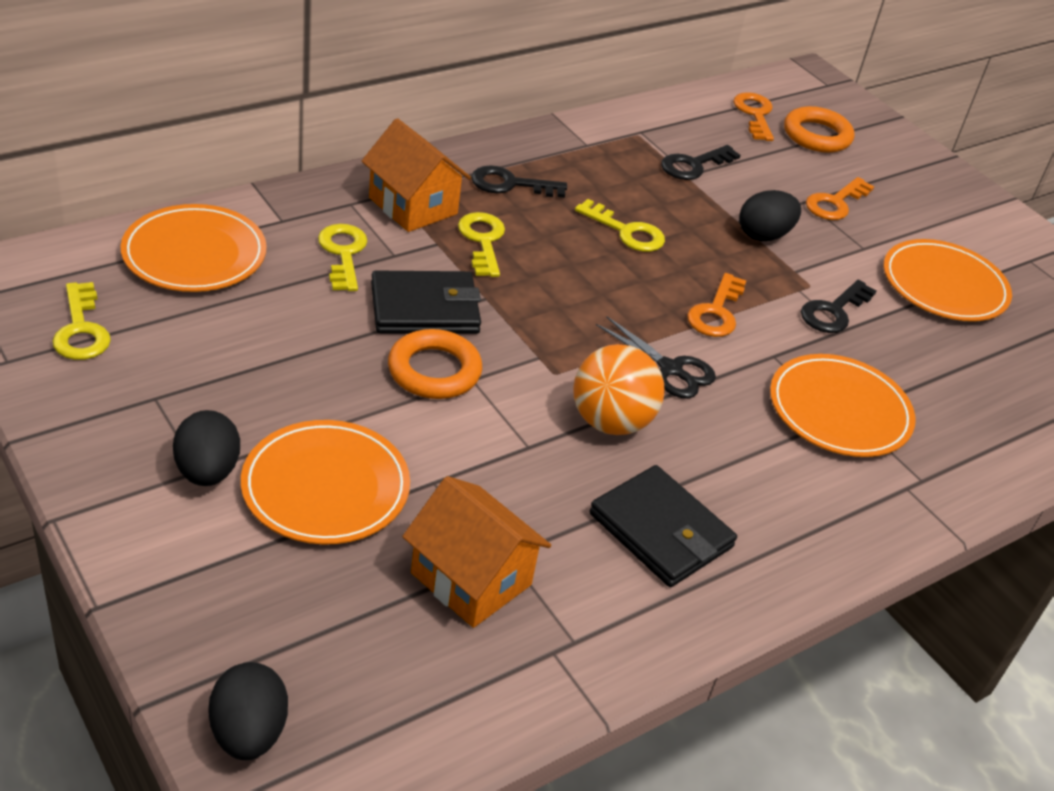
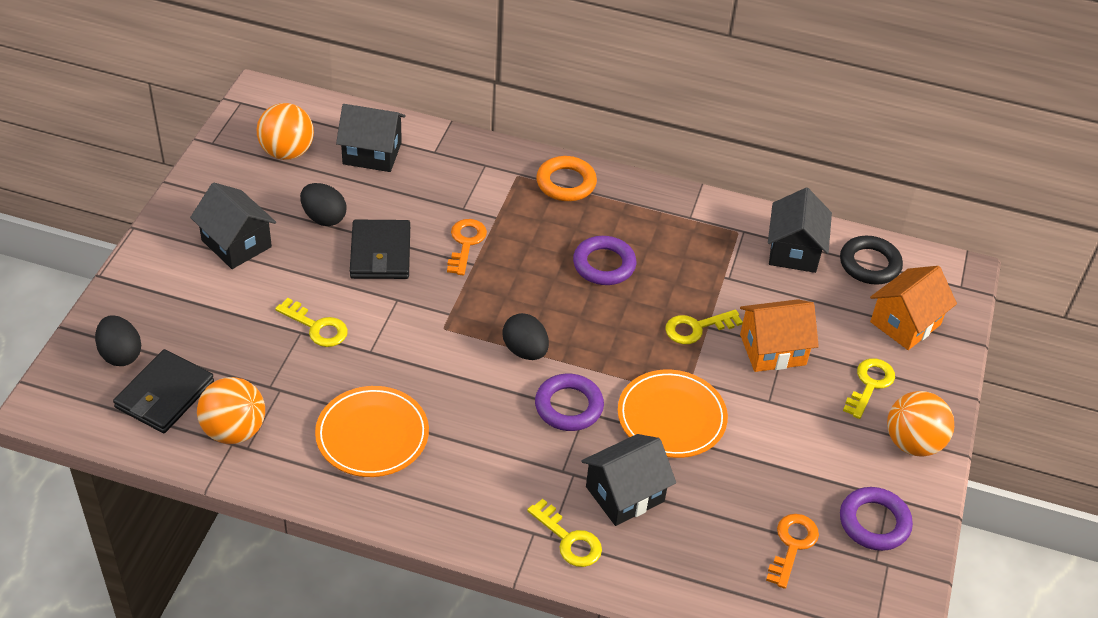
black house: 0 -> 4
black key: 3 -> 0
black ring: 0 -> 1
black scissors: 1 -> 0
orange ball: 1 -> 3
orange key: 3 -> 2
orange plate: 4 -> 2
orange ring: 2 -> 1
purple ring: 0 -> 3

